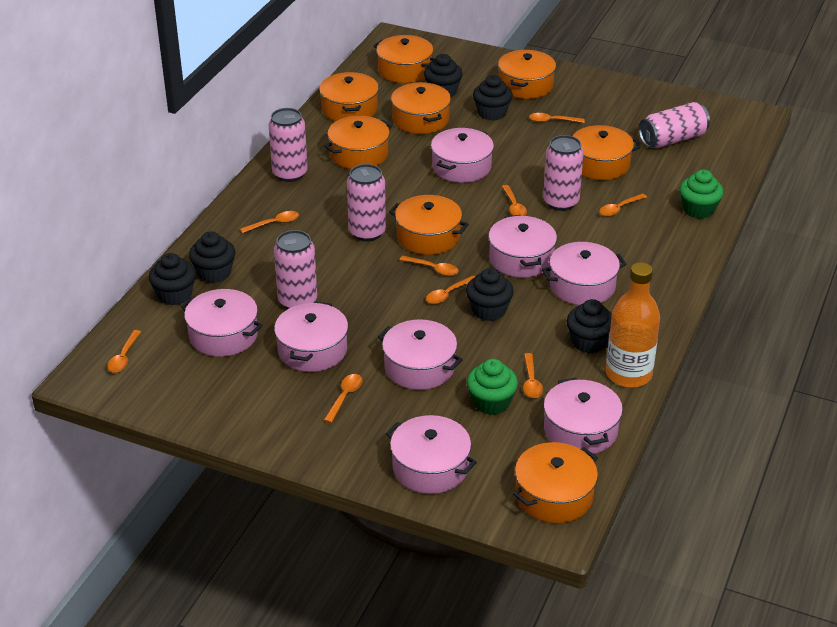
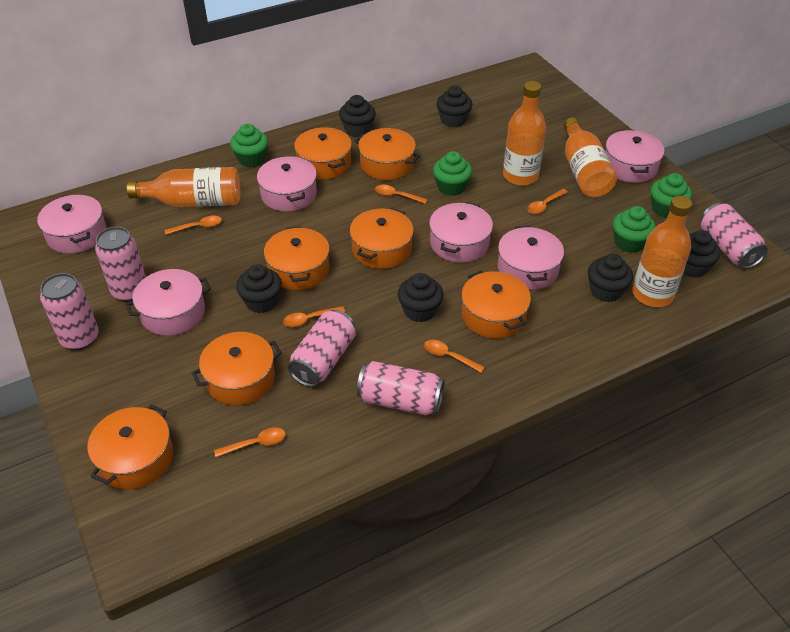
green cupcake: 2 -> 4
orange bottle: 1 -> 4
orange pot: 8 -> 7
orange spoon: 9 -> 6
pink pot: 8 -> 6

